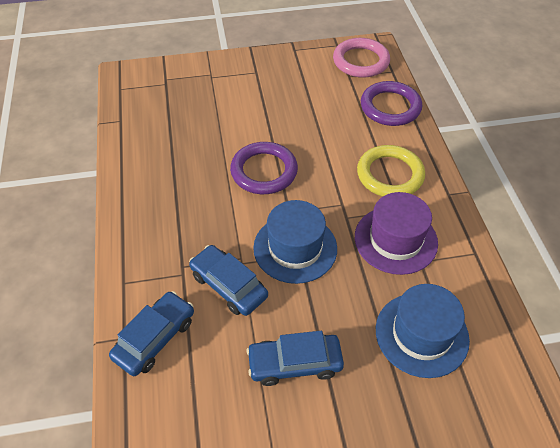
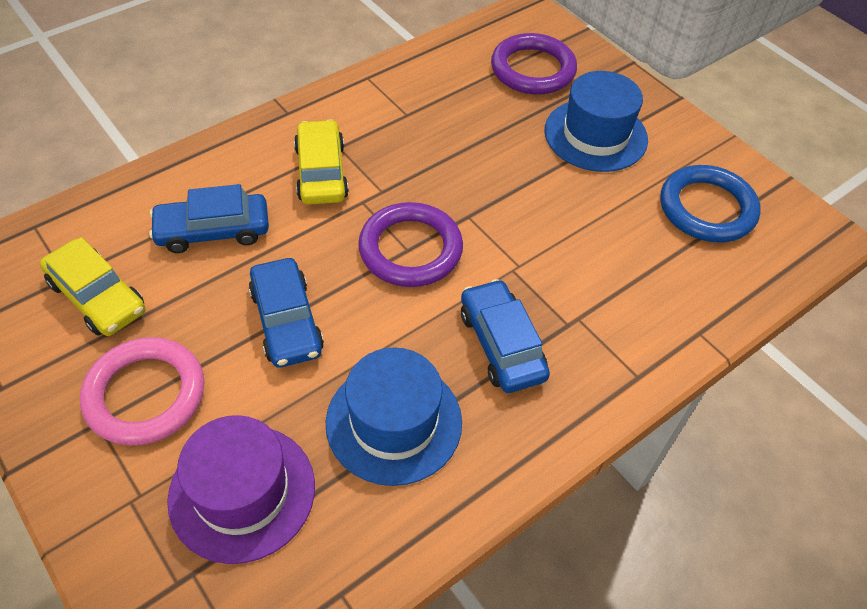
blue ring: 0 -> 1
yellow car: 0 -> 2
yellow ring: 1 -> 0

